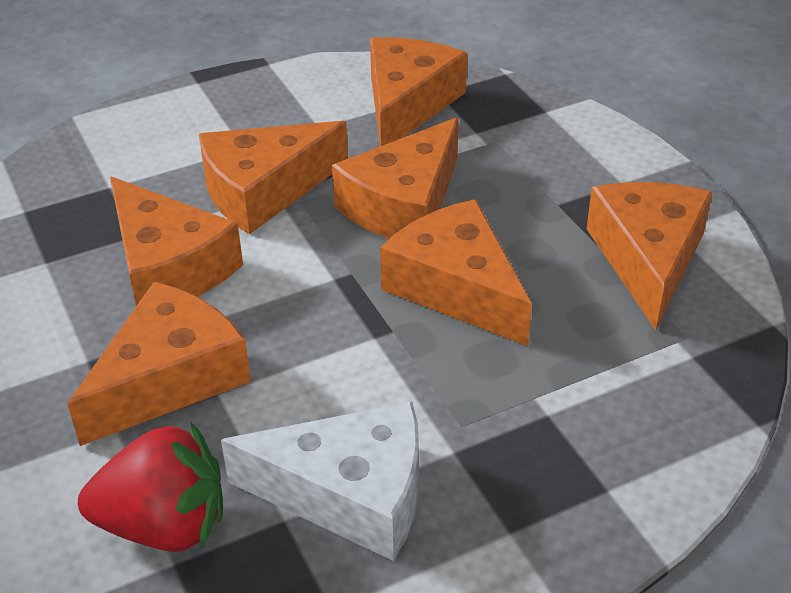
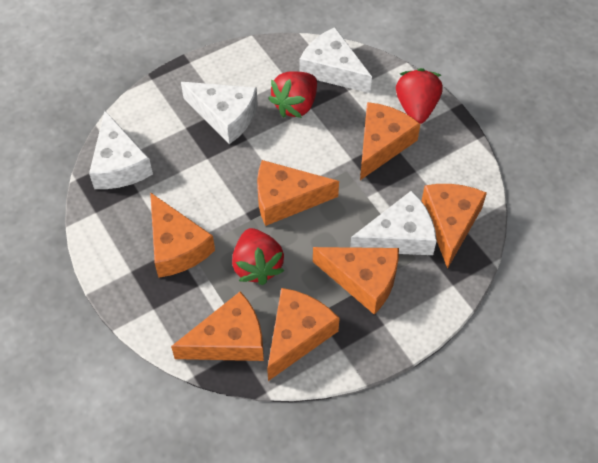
red strawberry: 1 -> 3
white cheese: 1 -> 4

